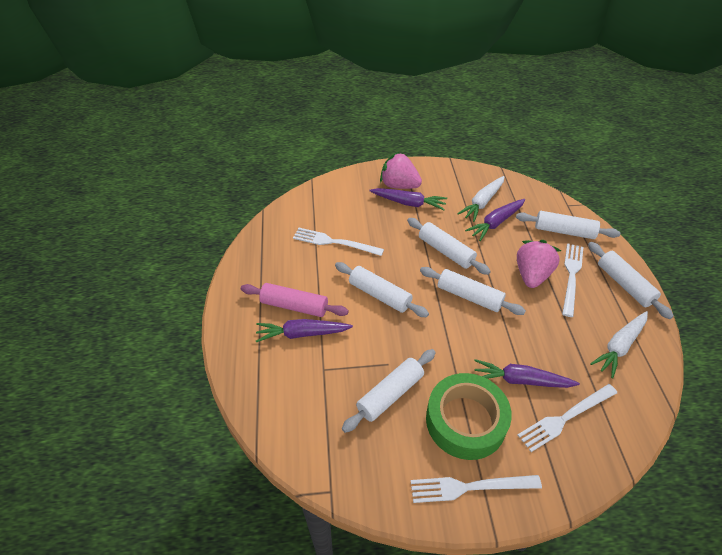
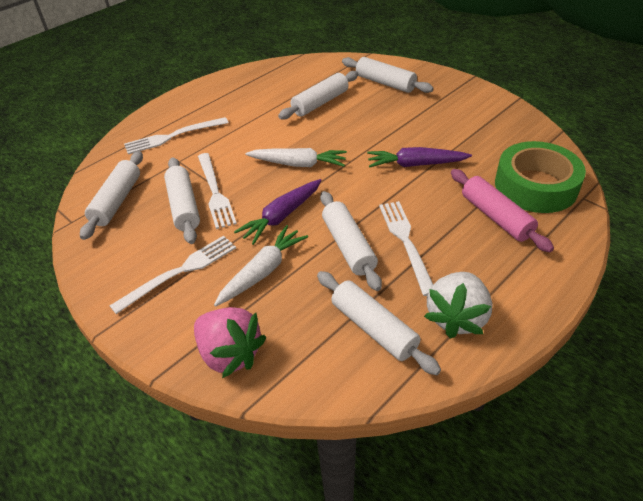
pink strawberry: 2 -> 1
purple carrot: 4 -> 2
white strawberry: 0 -> 1

